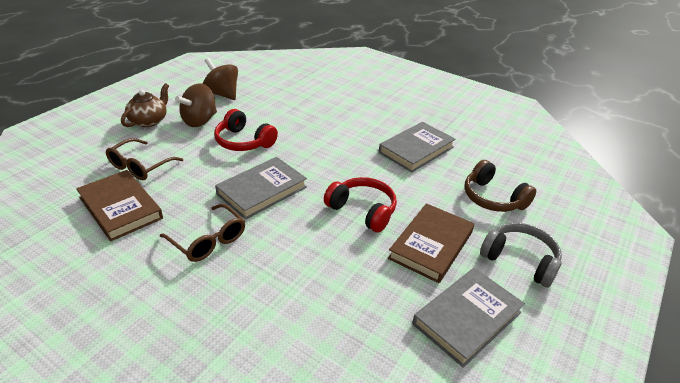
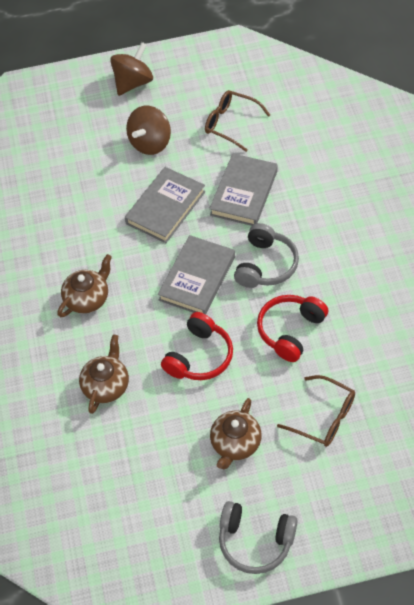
brown book: 2 -> 0
brown headphones: 1 -> 0
brown teapot: 1 -> 3
grey headphones: 1 -> 2

